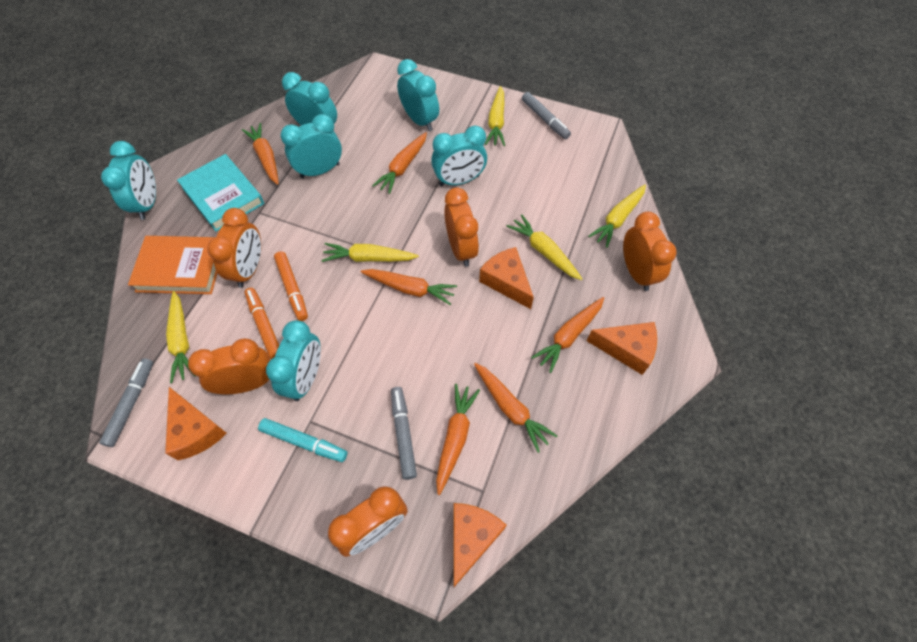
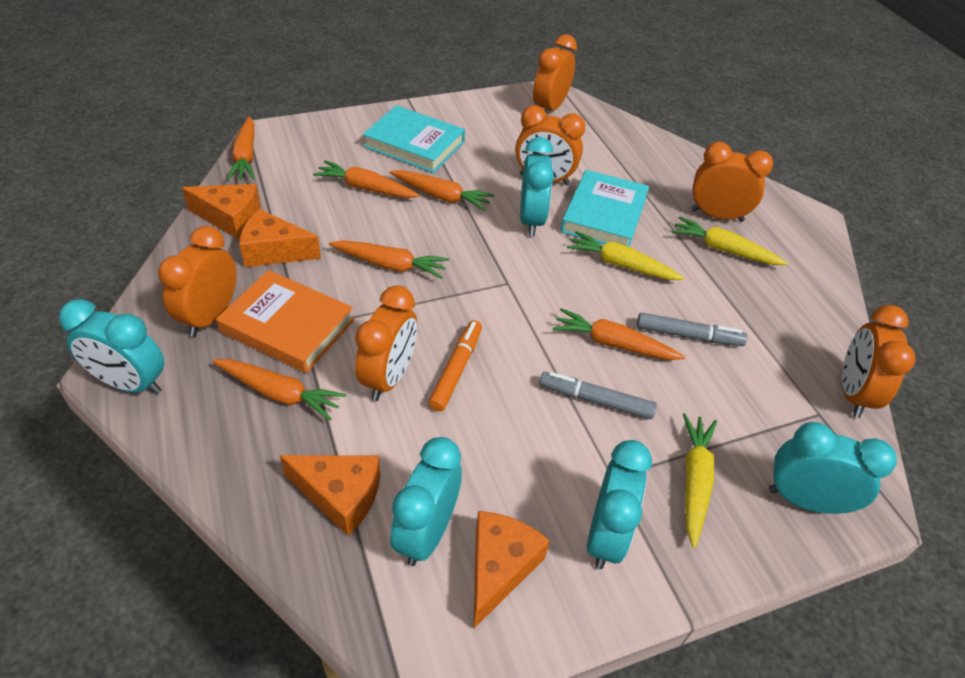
grey marker: 3 -> 2
orange clock: 5 -> 6
orange marker: 2 -> 1
turquoise book: 1 -> 2
turquoise clock: 6 -> 5
turquoise marker: 1 -> 0
yellow carrot: 5 -> 3

